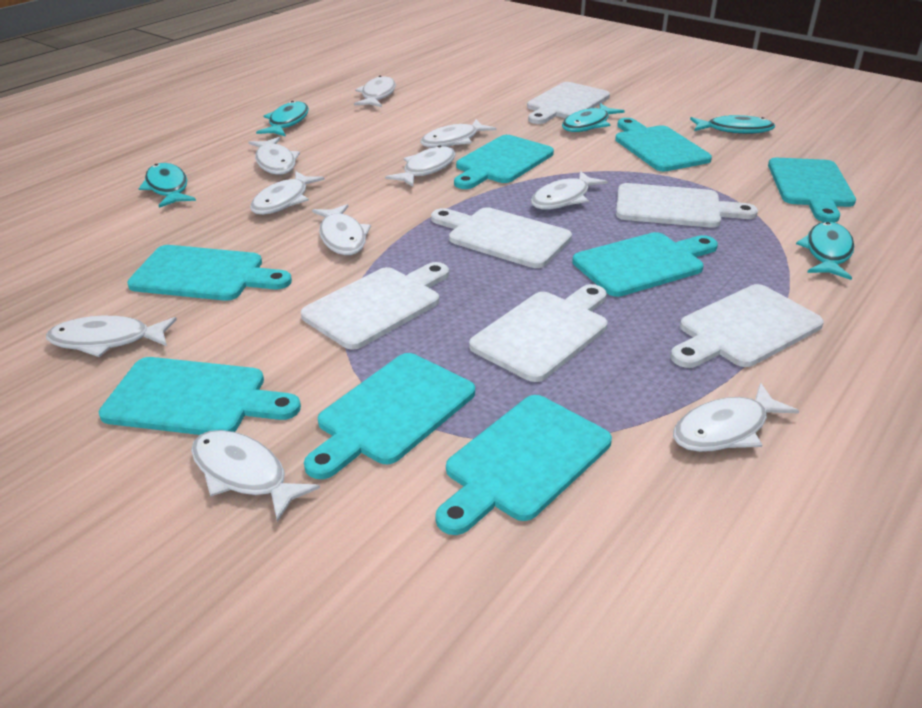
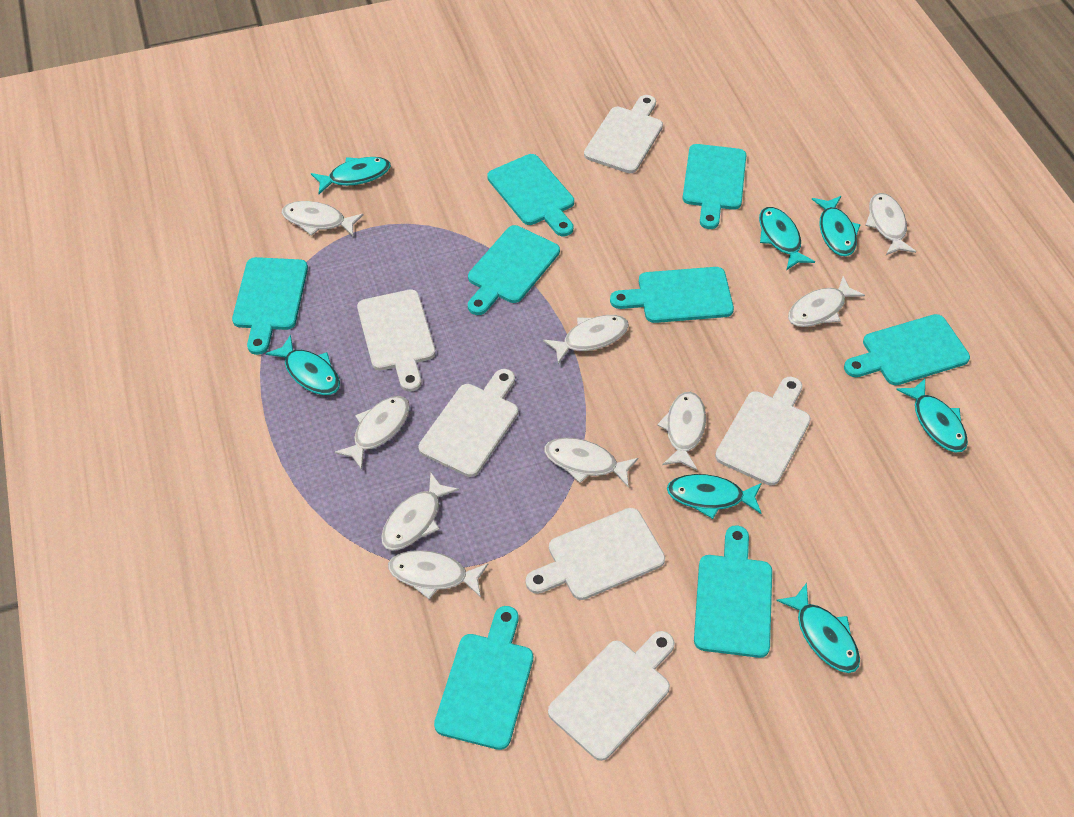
turquoise fish: 5 -> 7
white fish: 10 -> 9

